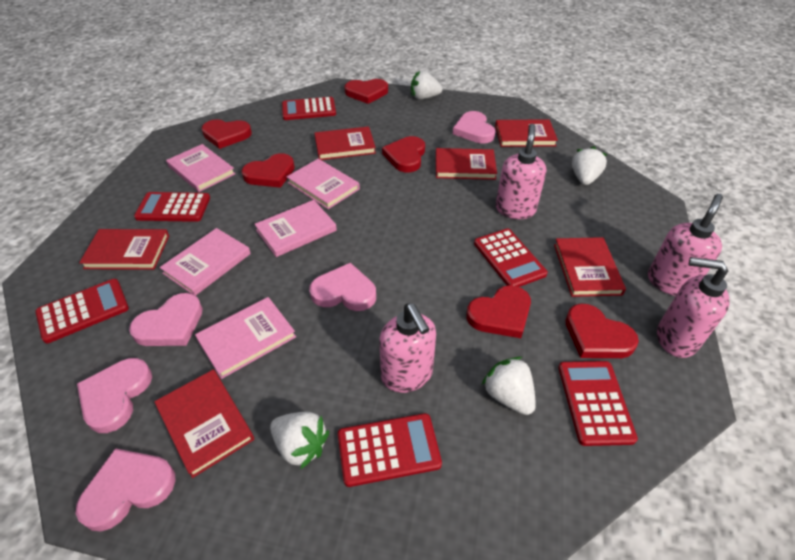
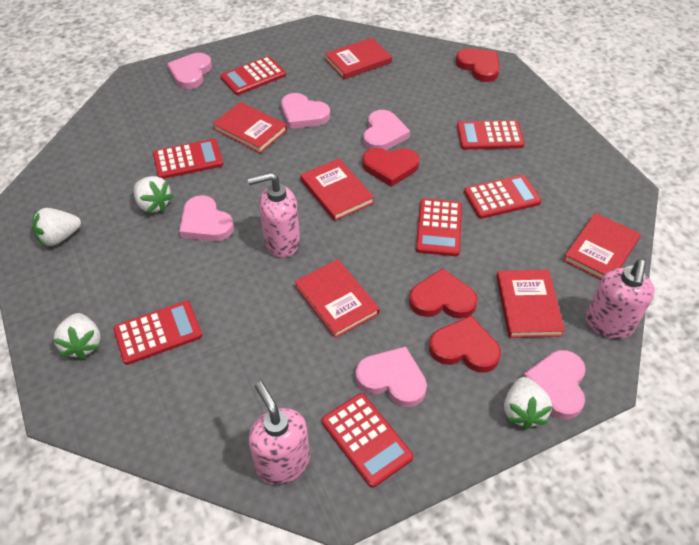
pink book: 5 -> 0
pink heart: 5 -> 6
pink soap dispenser: 4 -> 3
red calculator: 6 -> 7
red heart: 6 -> 4

